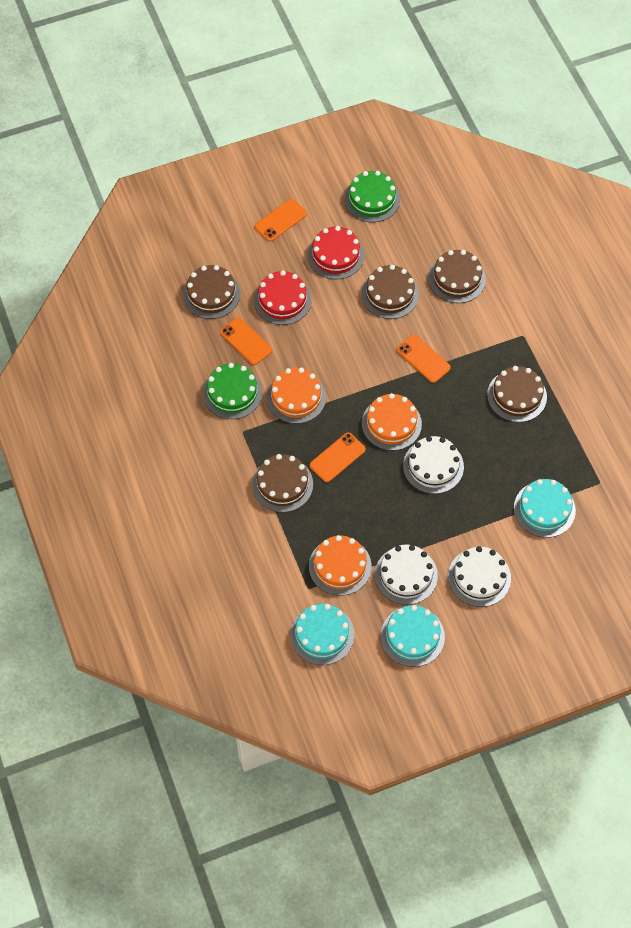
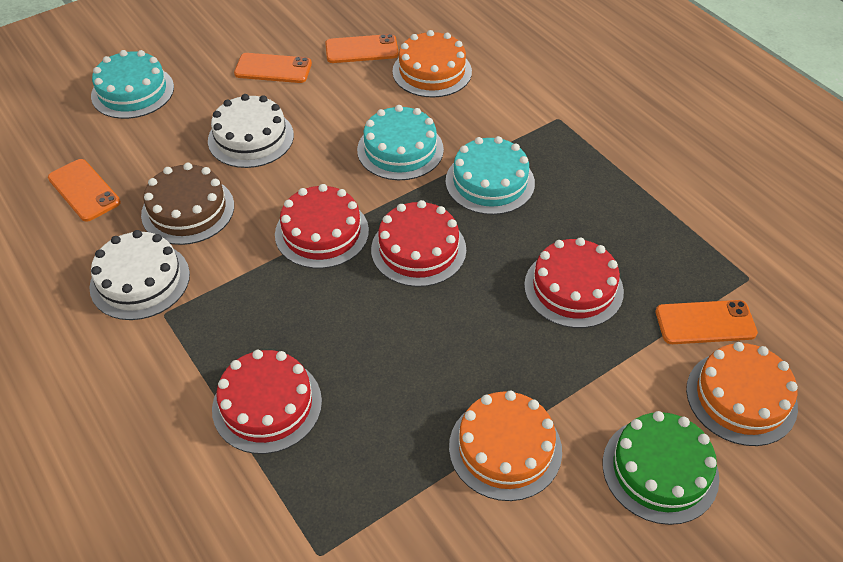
brown cake: 5 -> 1
green cake: 2 -> 1
red cake: 2 -> 4
white cake: 3 -> 2

